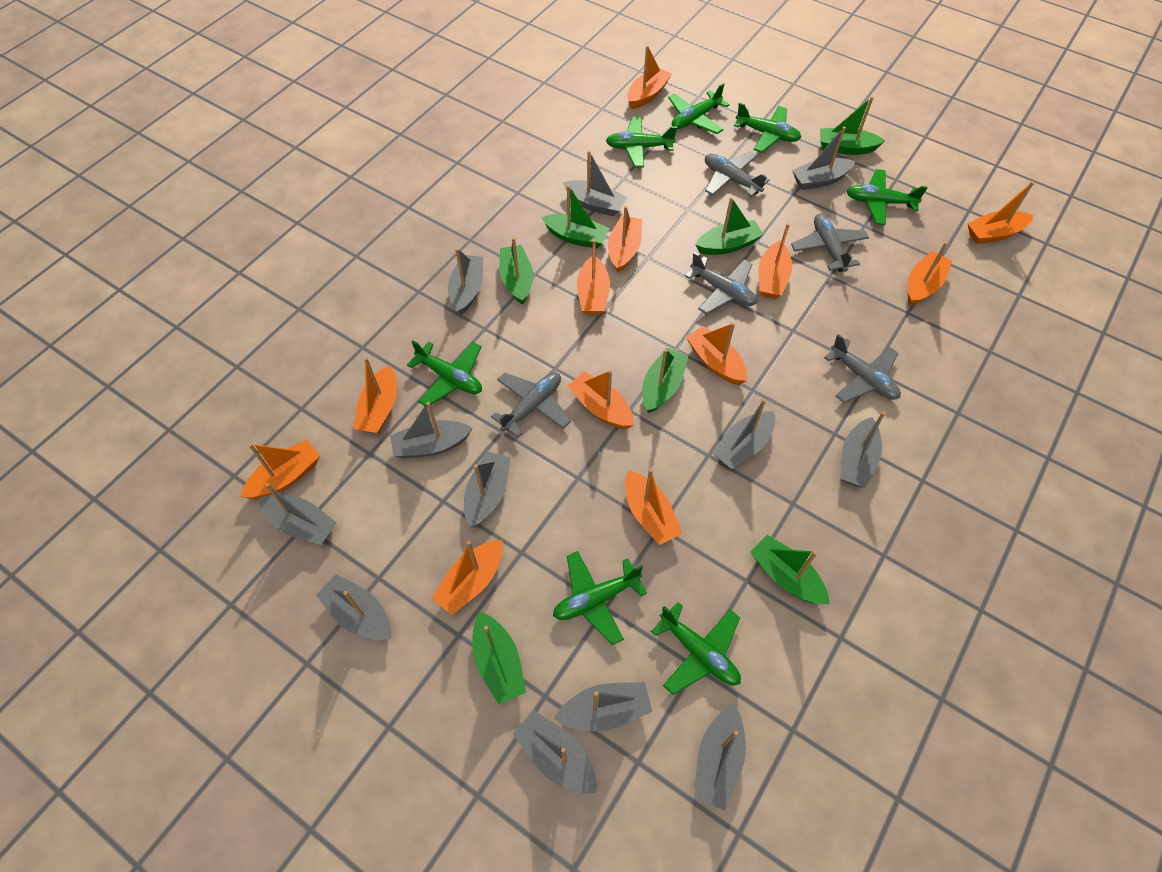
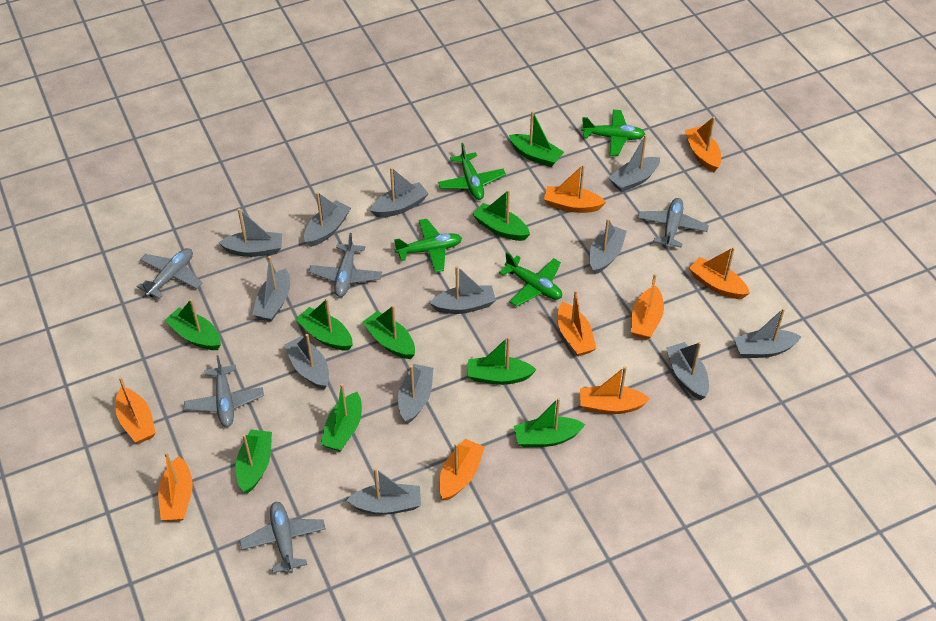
green boat: 7 -> 9
green plane: 7 -> 4
orange boat: 12 -> 9

